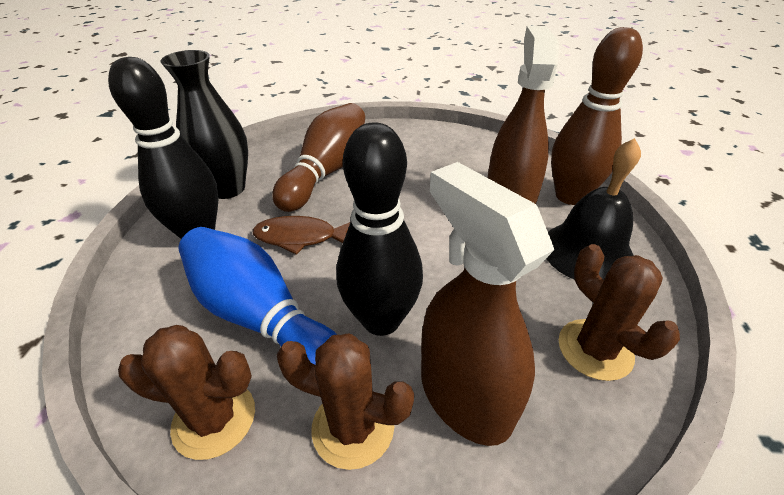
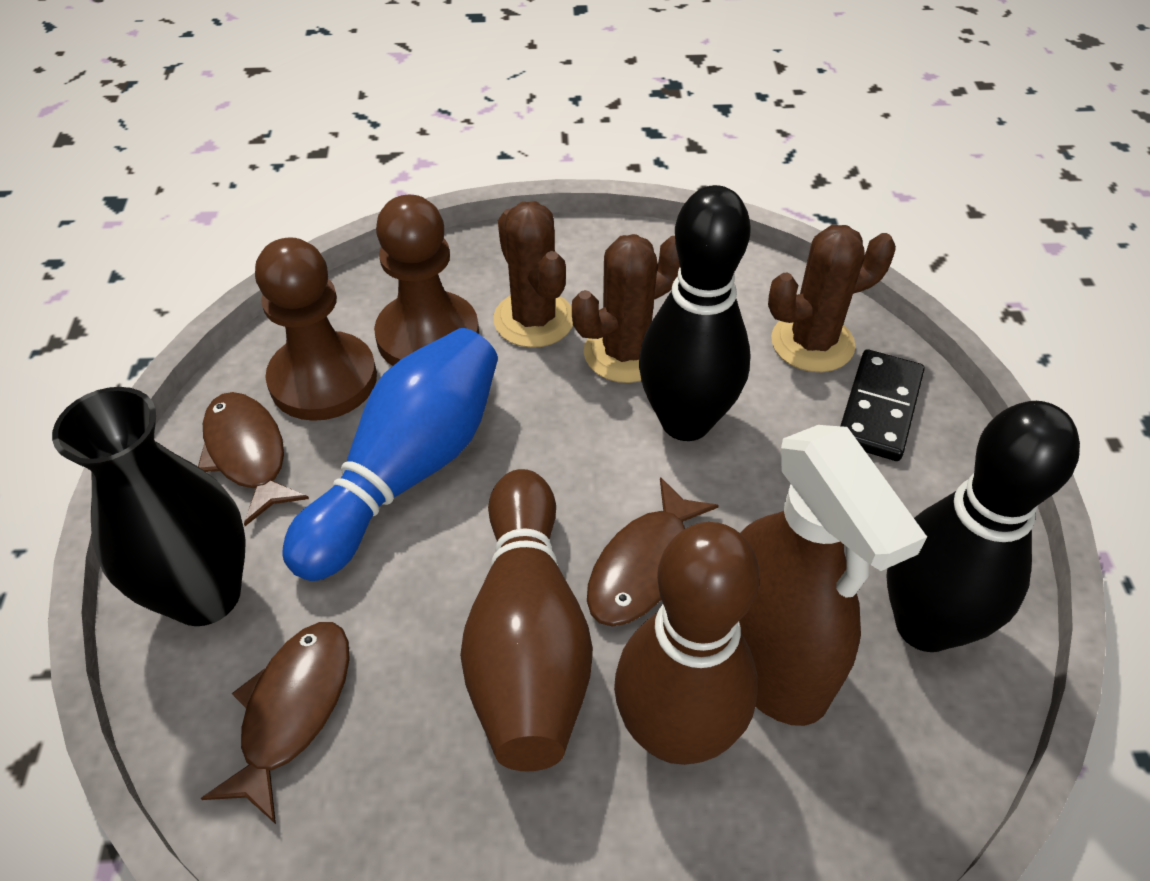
black bell: 1 -> 0
black domino: 0 -> 1
brown fish: 1 -> 3
brown pawn: 0 -> 2
brown spray bottle: 2 -> 1

